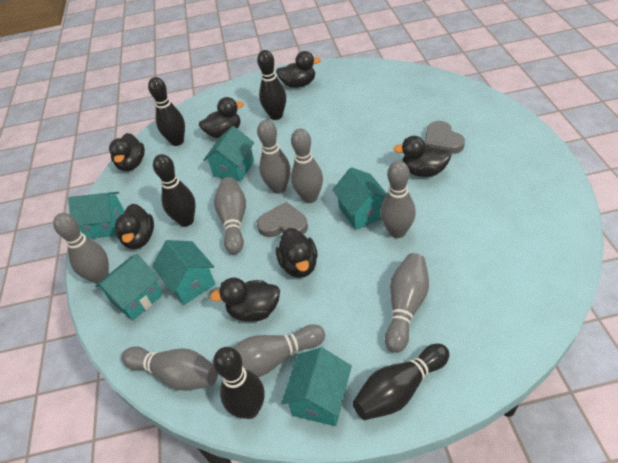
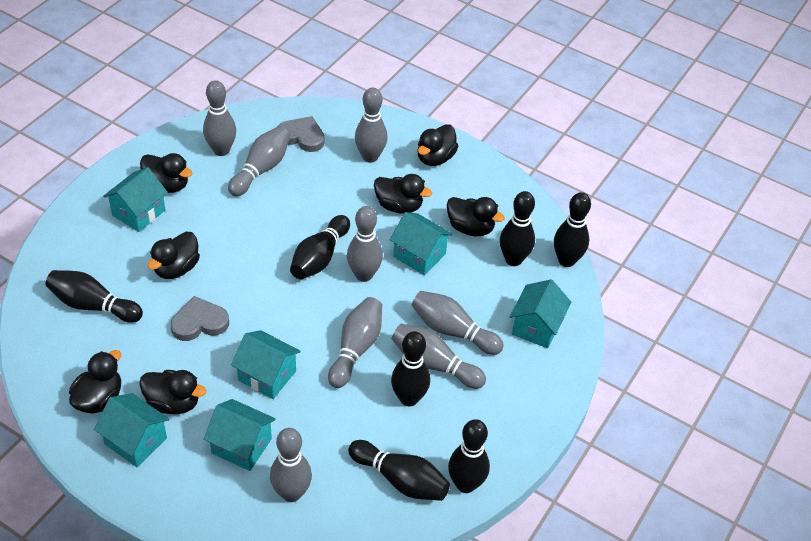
black bowling pin: 5 -> 7

